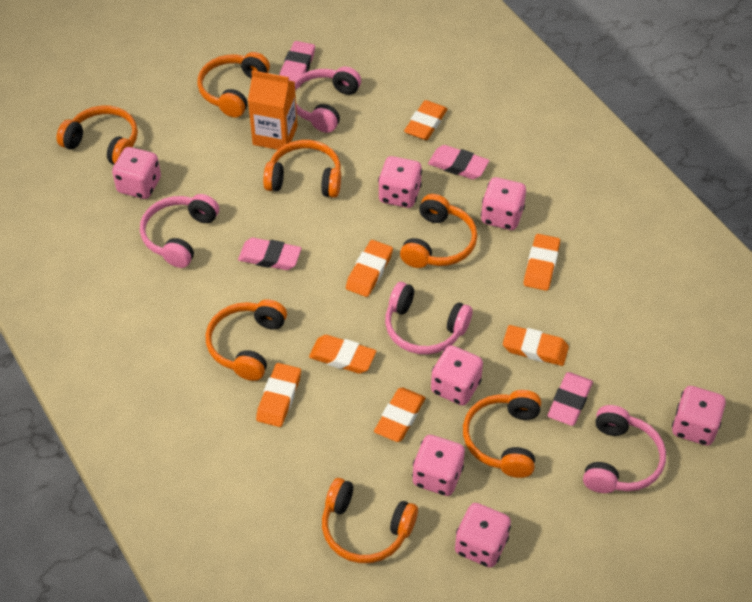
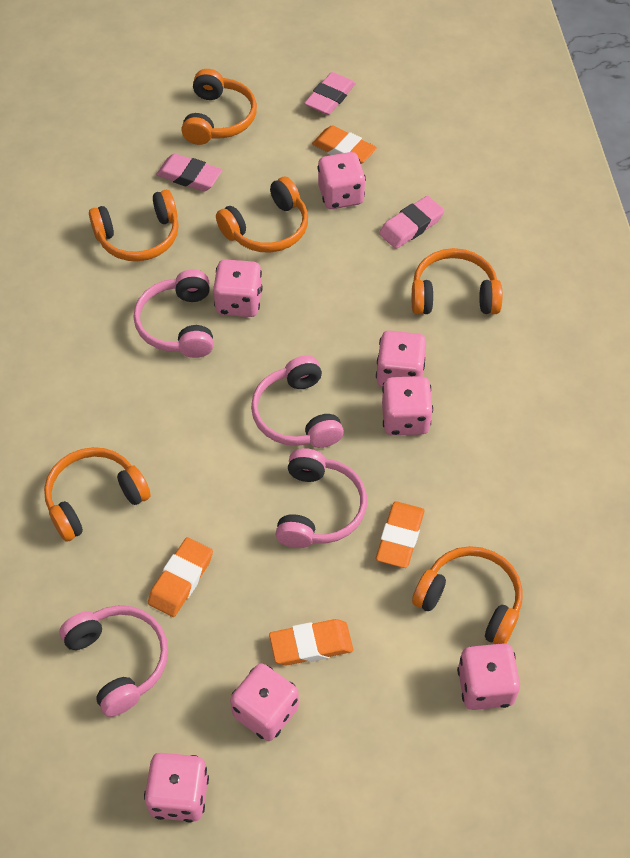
orange carton: 1 -> 0
orange eraser: 7 -> 4
orange headphones: 7 -> 6
pink eraser: 4 -> 3

